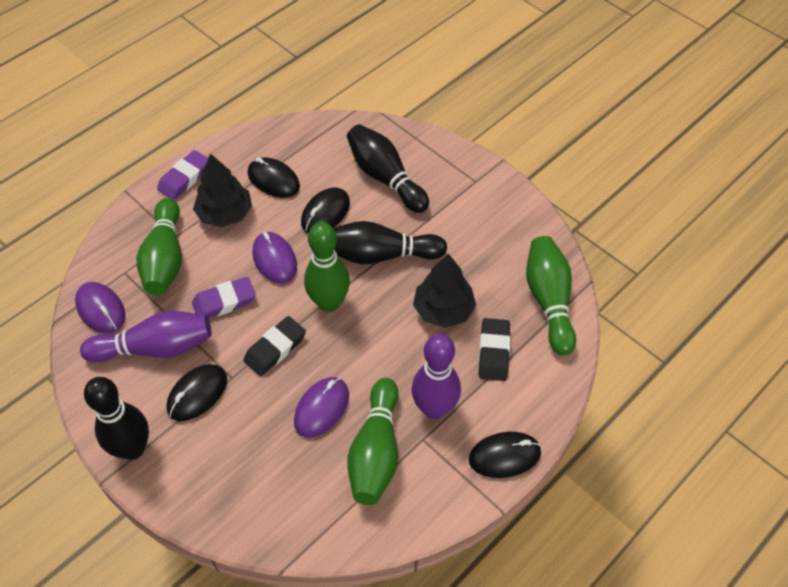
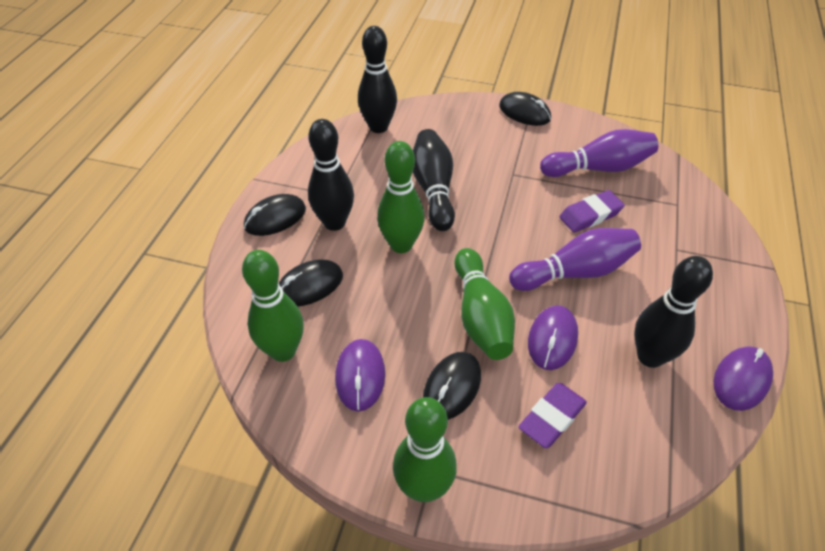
black bowling pin: 3 -> 4
black eraser: 2 -> 0
black tree: 2 -> 0

